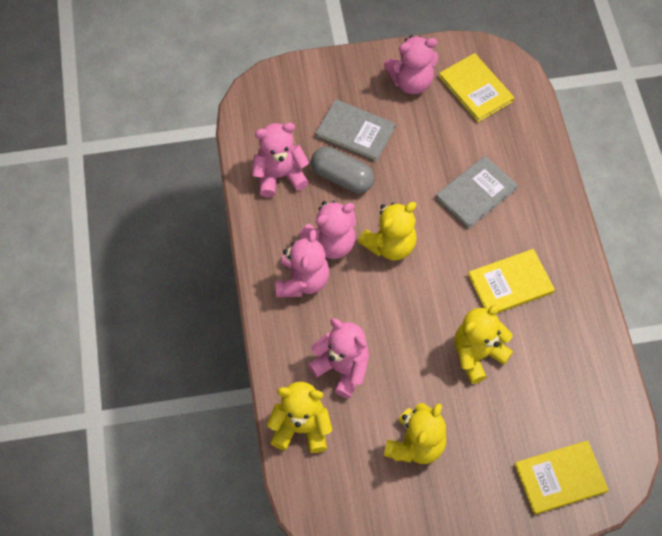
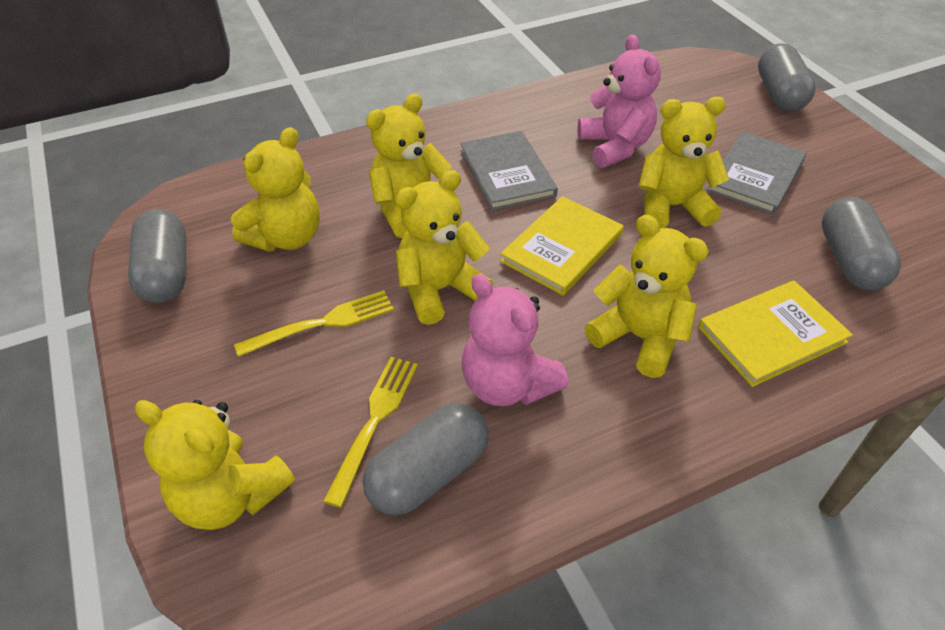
grey capsule: 1 -> 4
pink teddy bear: 5 -> 2
yellow book: 3 -> 2
yellow fork: 0 -> 2
yellow teddy bear: 4 -> 6

